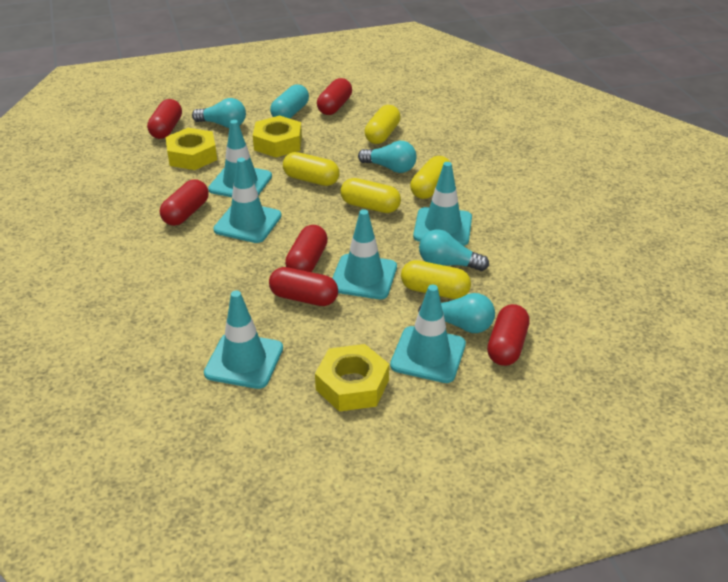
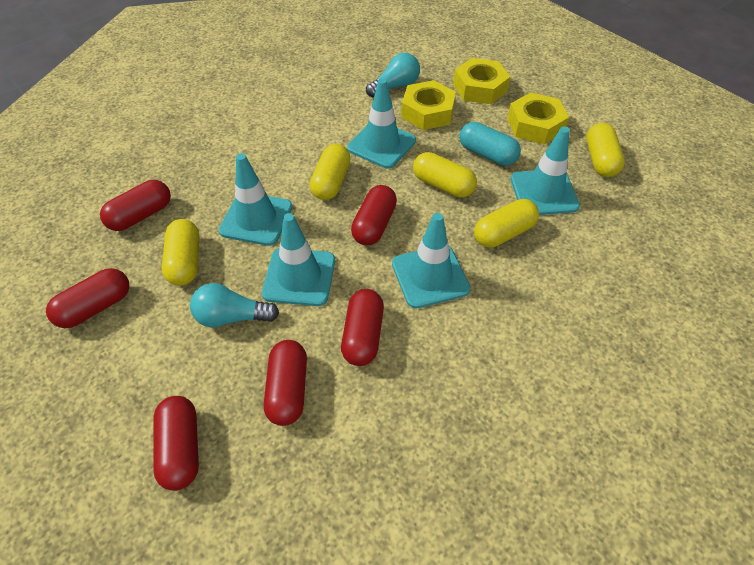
turquoise light bulb: 4 -> 2
turquoise traffic cone: 6 -> 5

